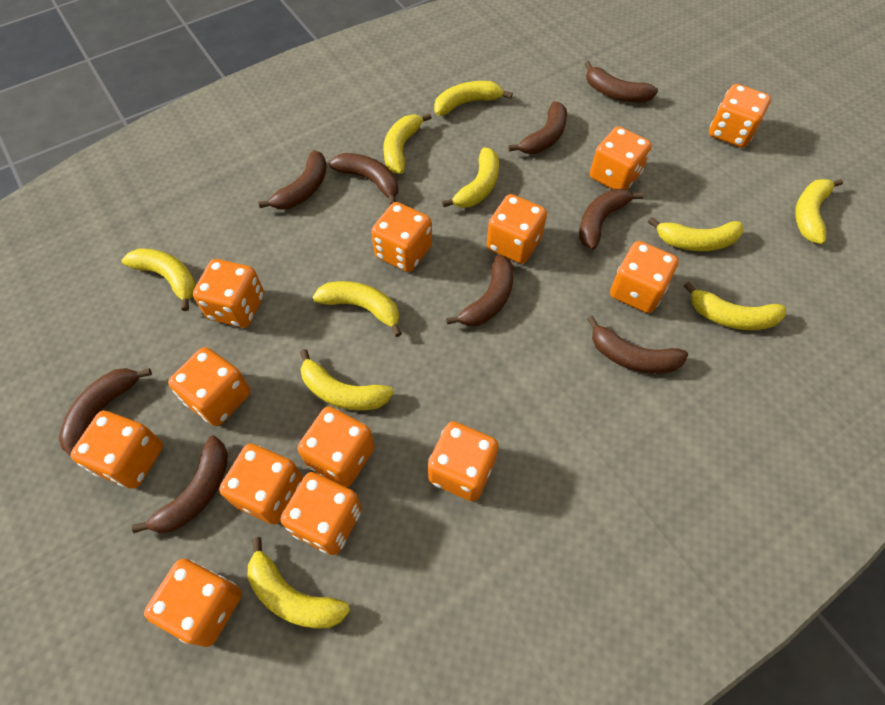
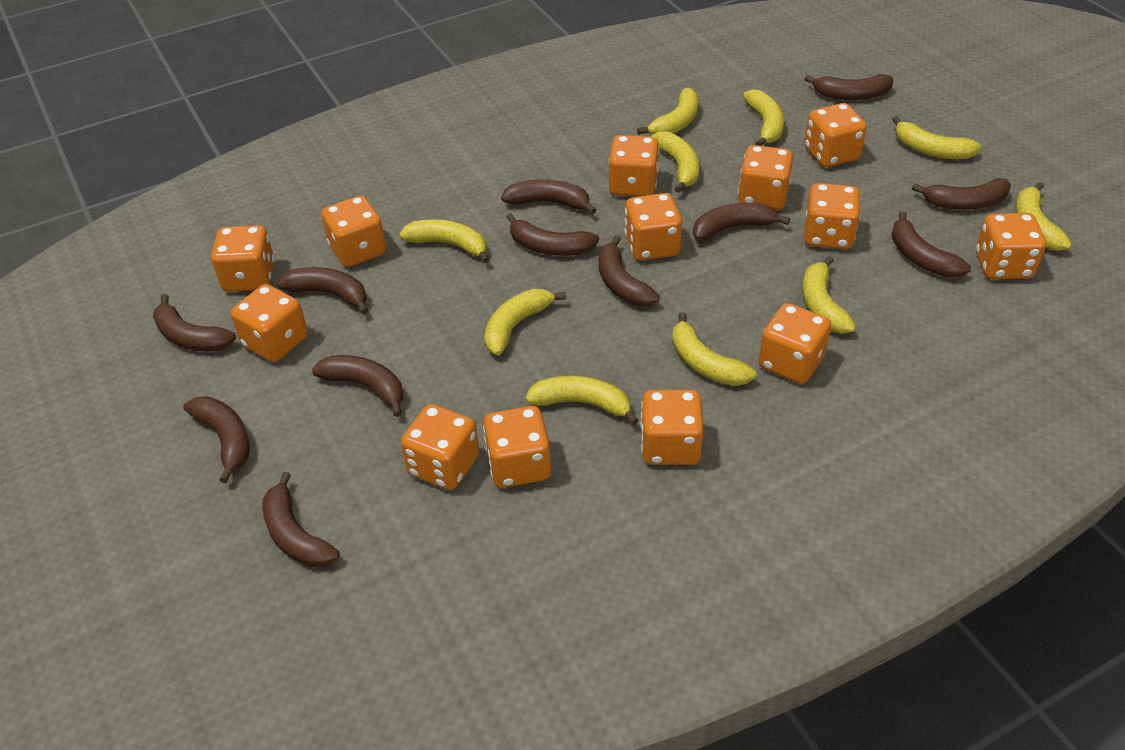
brown banana: 9 -> 12

